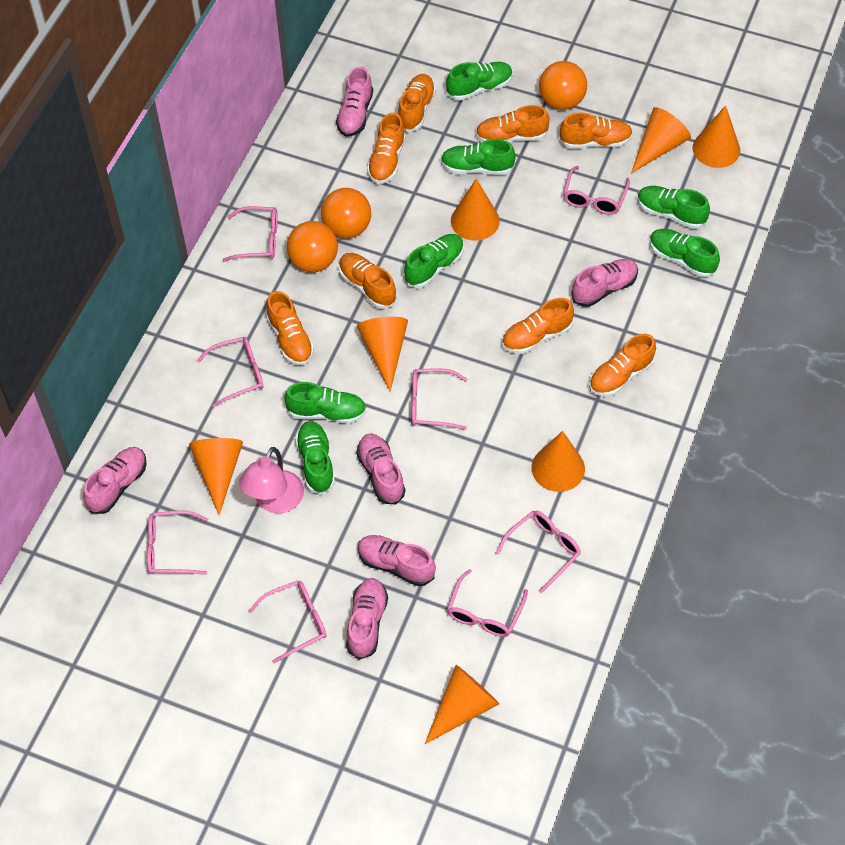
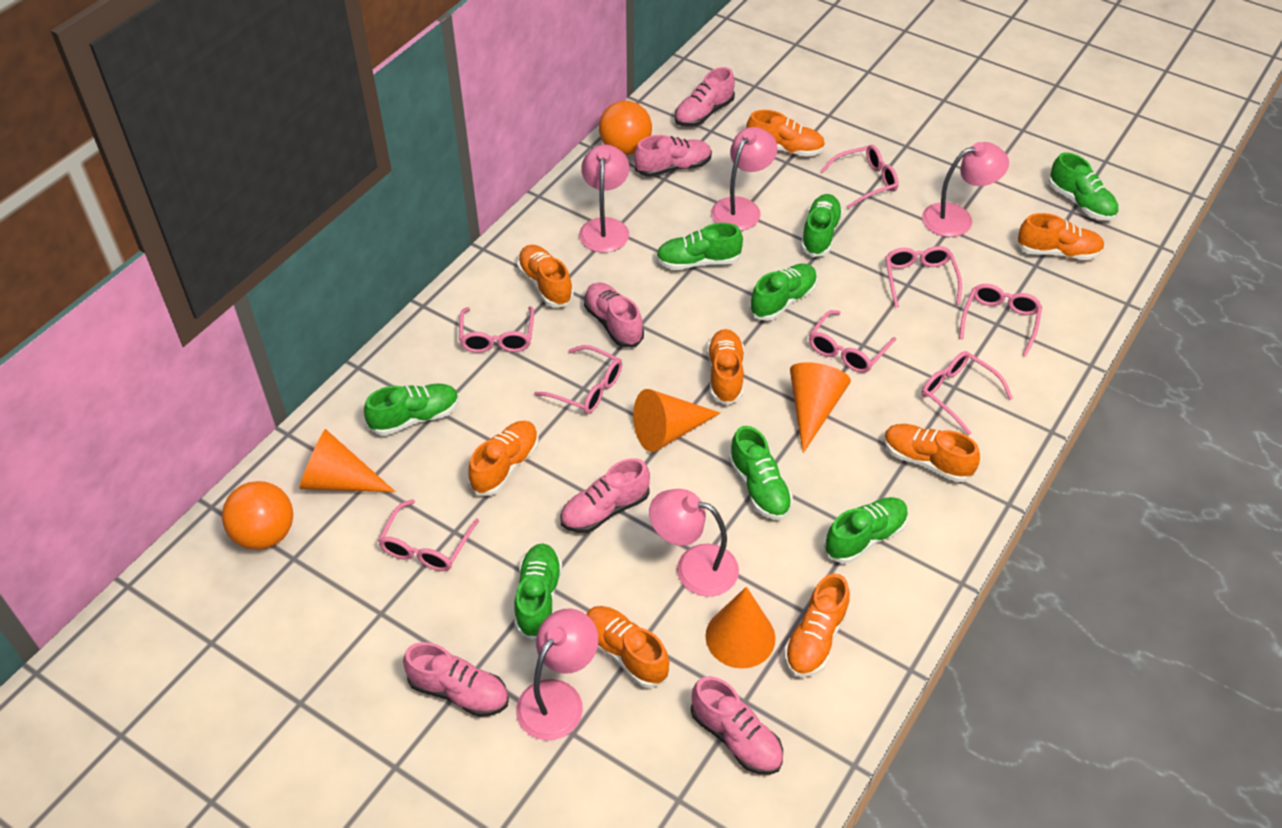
green shoe: 7 -> 8
orange ball: 3 -> 2
orange cone: 7 -> 4
pink lamp: 1 -> 5

